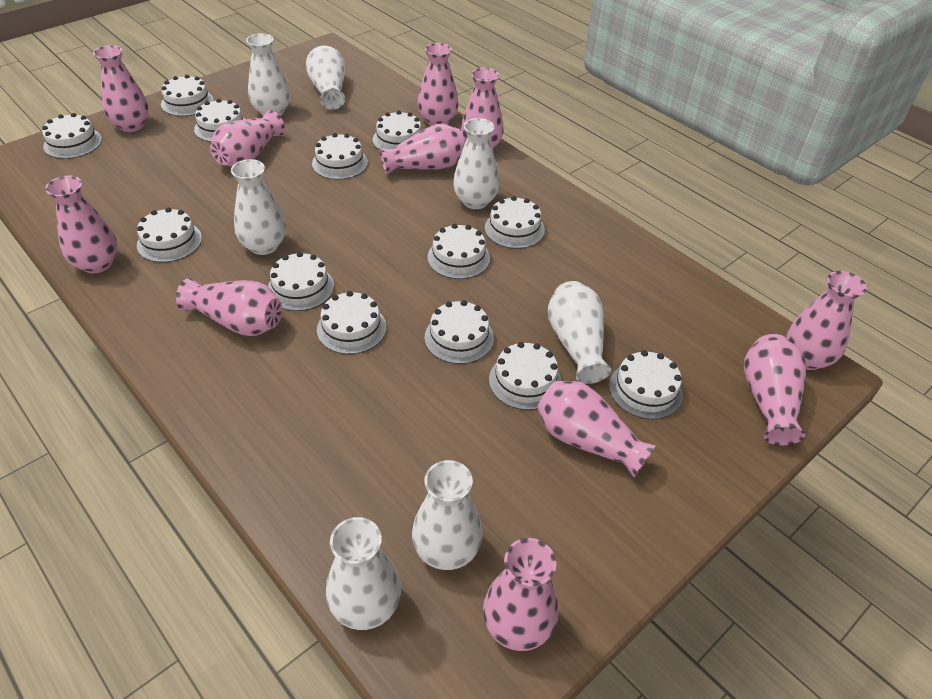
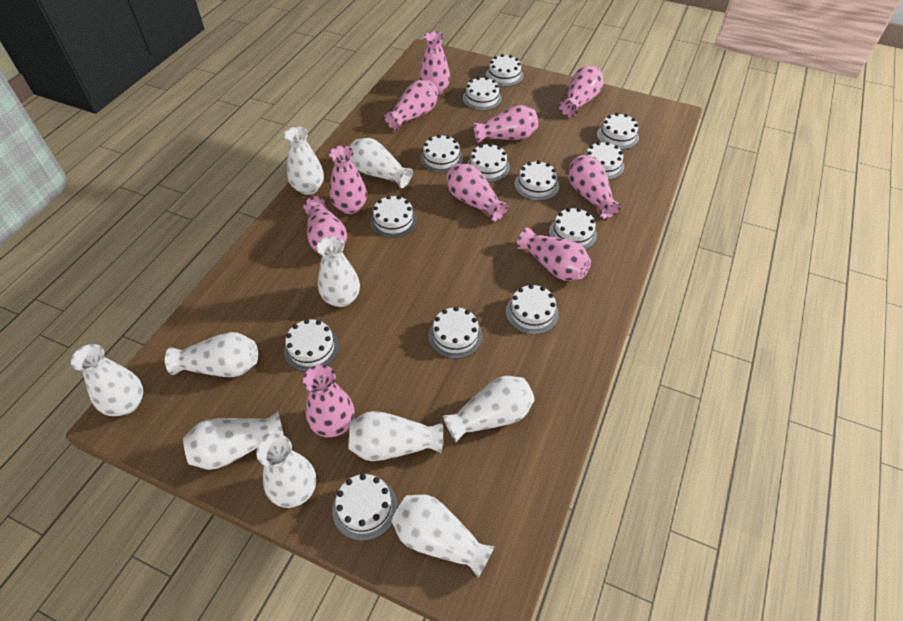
pink vase: 11 -> 10
white vase: 7 -> 10

